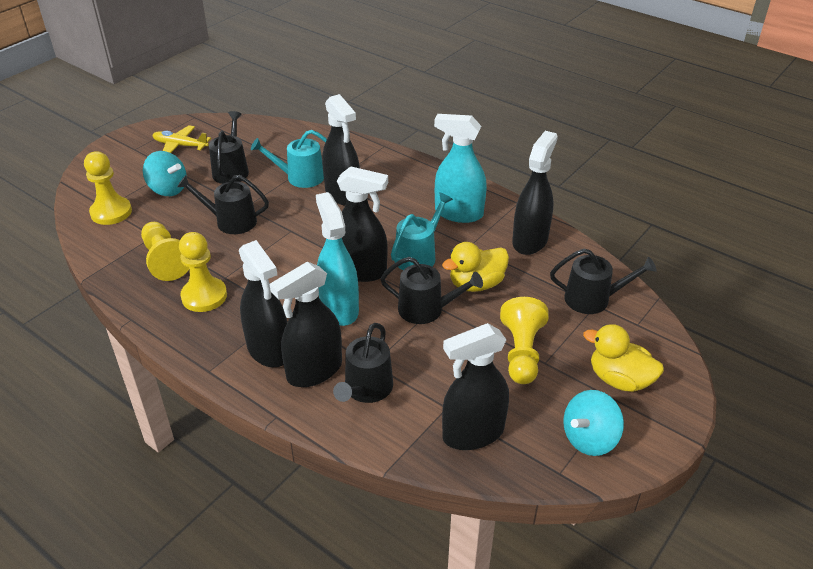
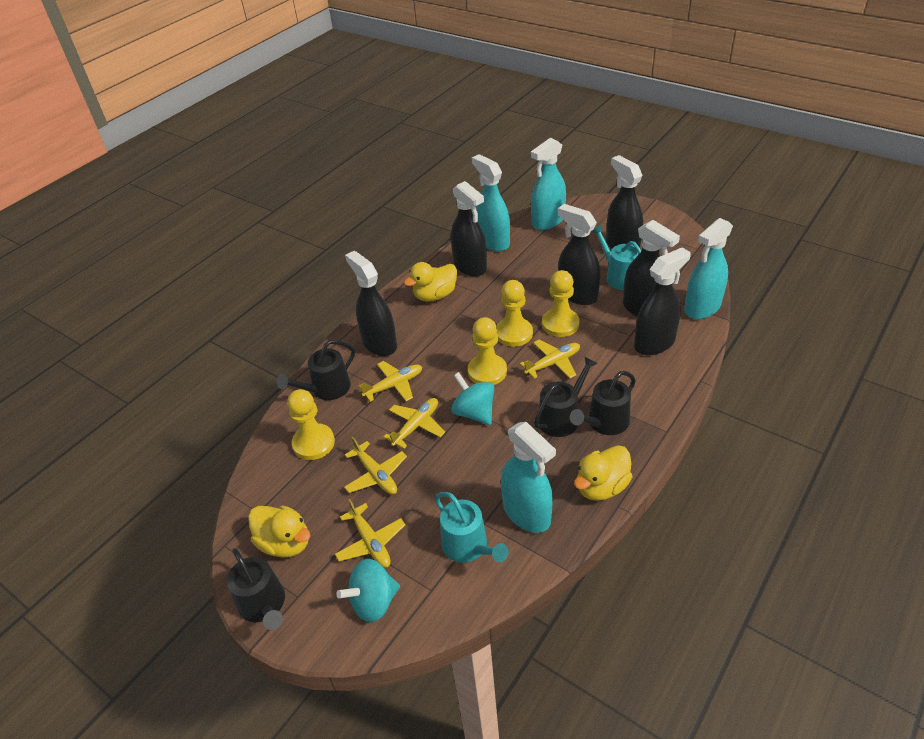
black watering can: 5 -> 4
turquoise spray bottle: 2 -> 4
yellow duck: 2 -> 3
yellow plane: 1 -> 5

